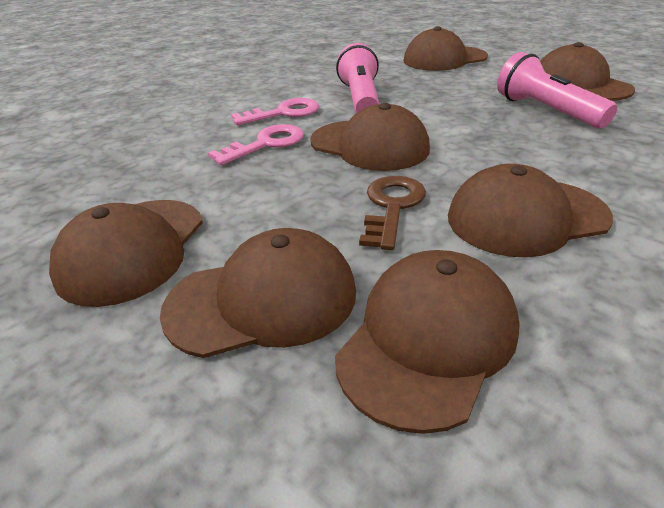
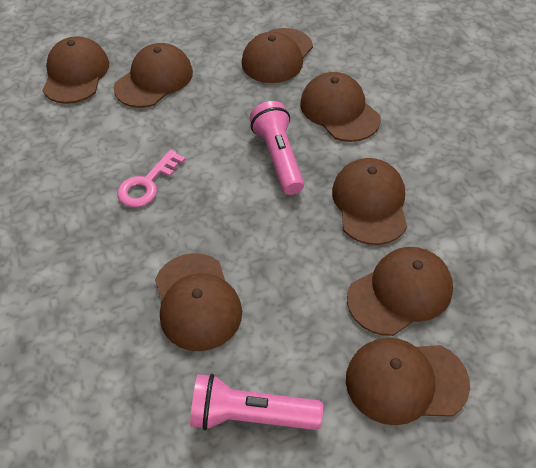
brown cap: 7 -> 8
brown key: 1 -> 0
pink key: 2 -> 1

